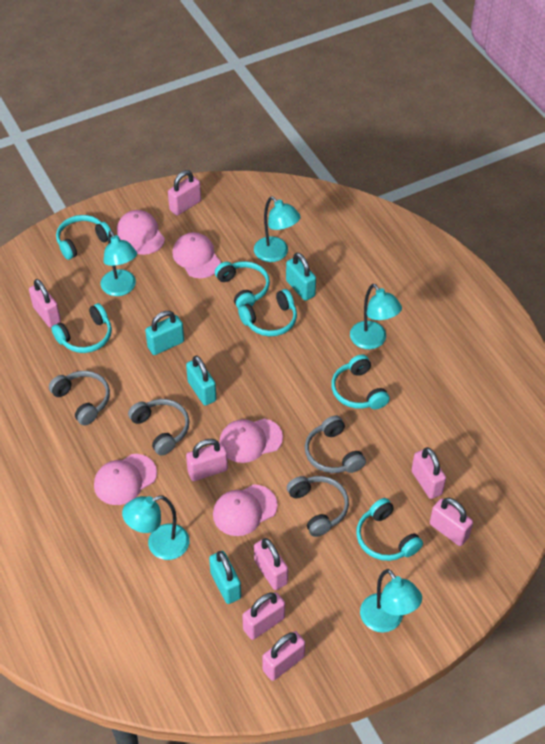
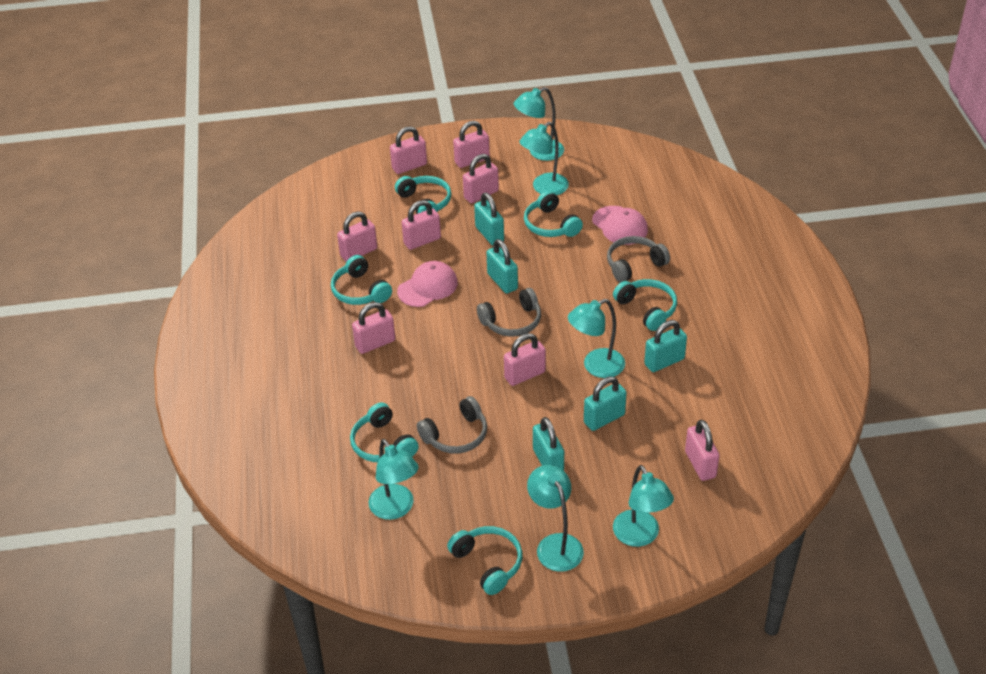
grey headphones: 4 -> 3
pink cap: 5 -> 2
turquoise lamp: 5 -> 6
turquoise padlock: 4 -> 5

